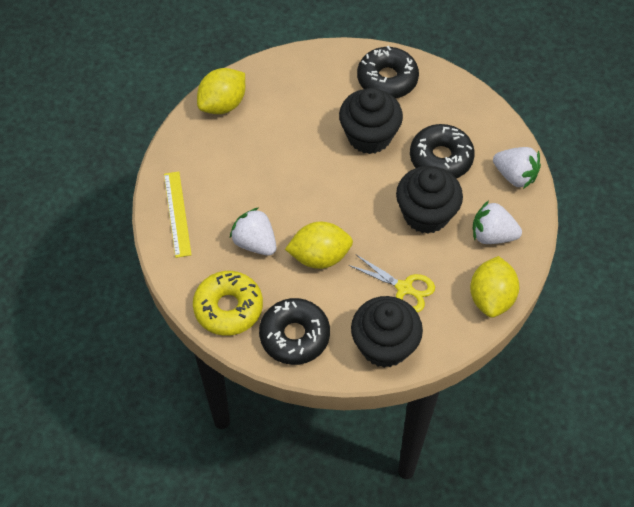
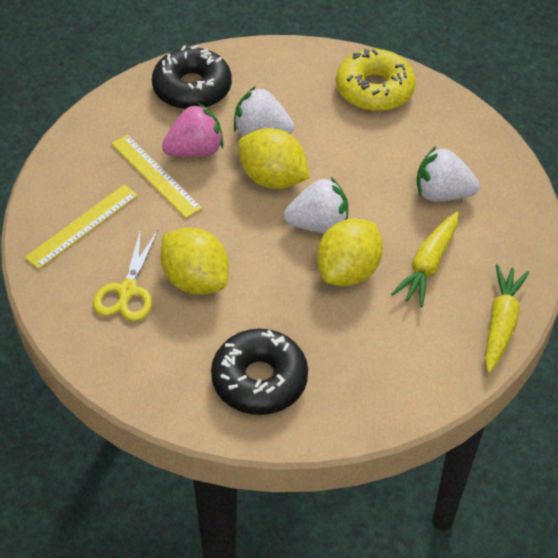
black cupcake: 3 -> 0
black donut: 3 -> 2
pink strawberry: 0 -> 1
yellow carrot: 0 -> 2
yellow ruler: 1 -> 2

